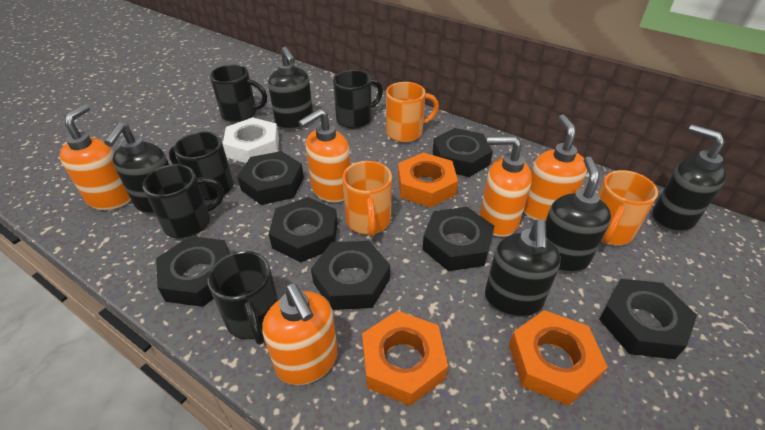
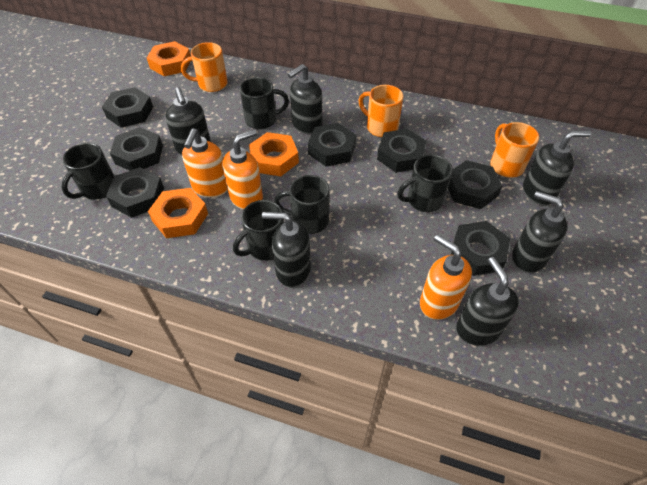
black soap dispenser: 5 -> 6
orange soap dispenser: 5 -> 3
white nut: 1 -> 0

